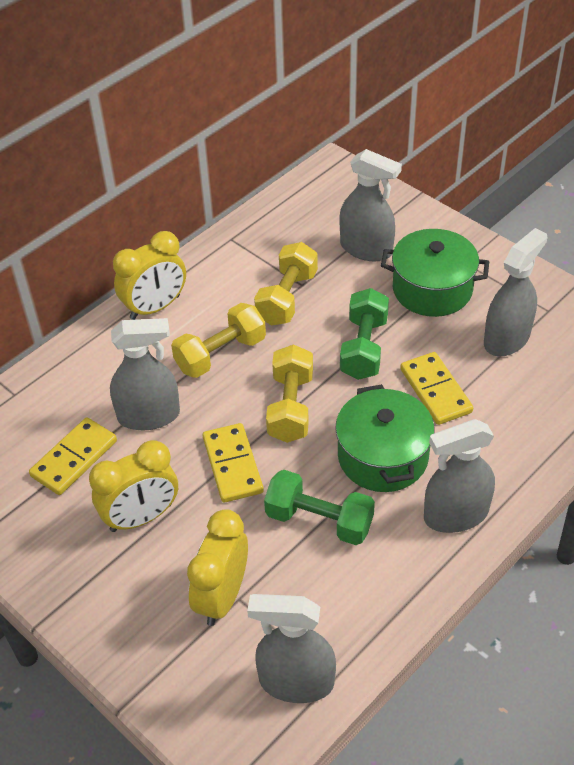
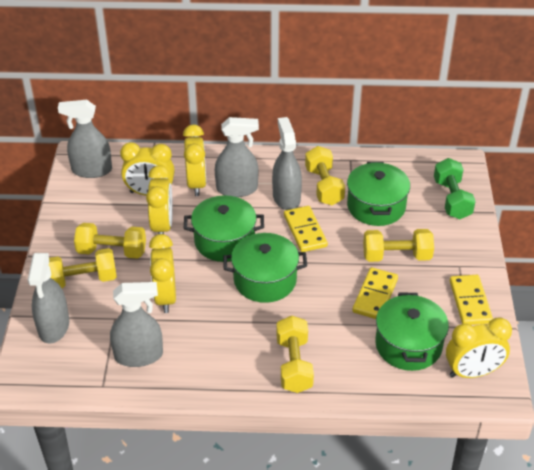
green dumbbell: 2 -> 1
green pot: 2 -> 4
yellow clock: 3 -> 5
yellow dumbbell: 3 -> 5

